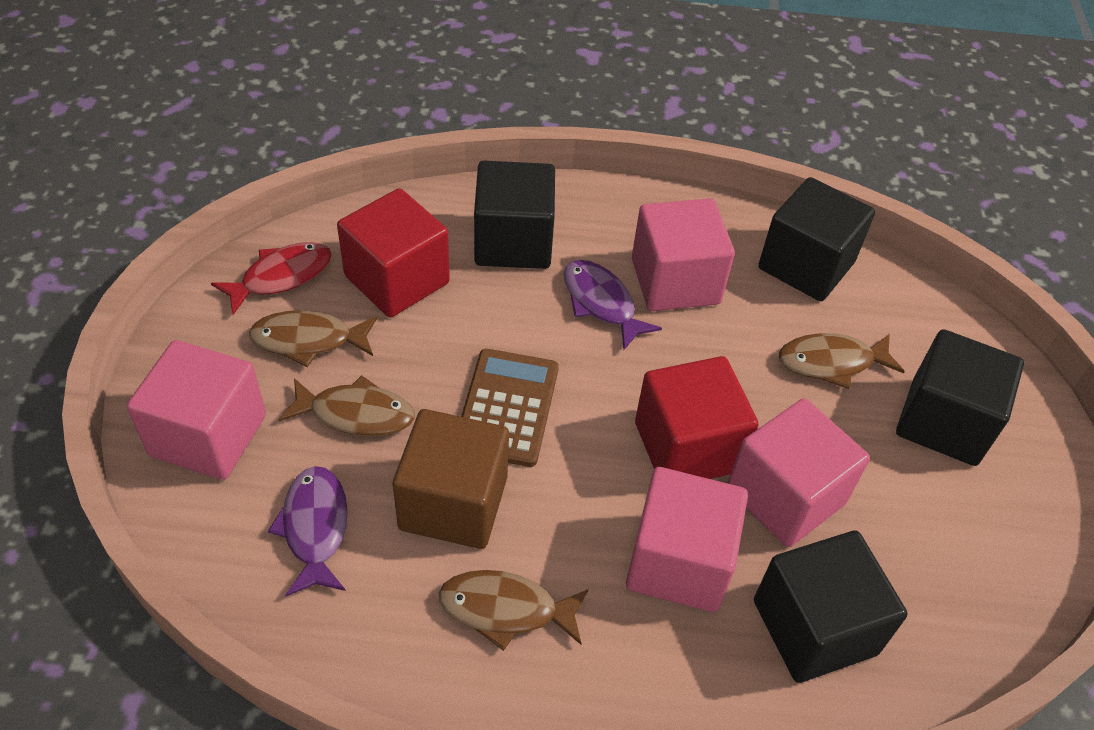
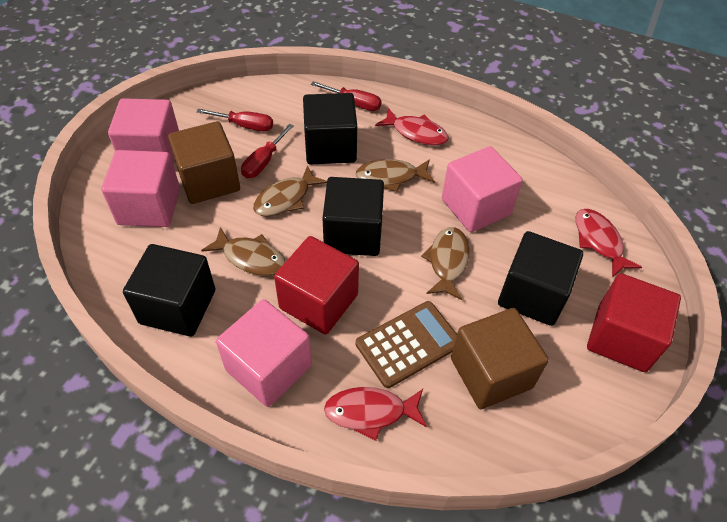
brown cube: 1 -> 2
purple fish: 2 -> 0
red fish: 1 -> 3
red screwdriver: 0 -> 3

